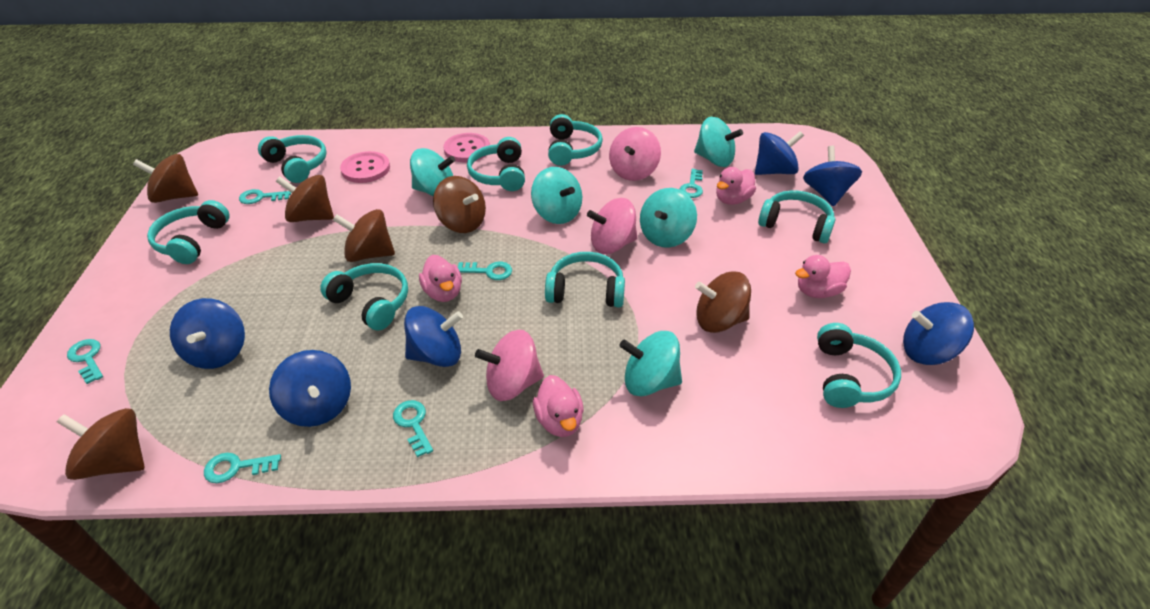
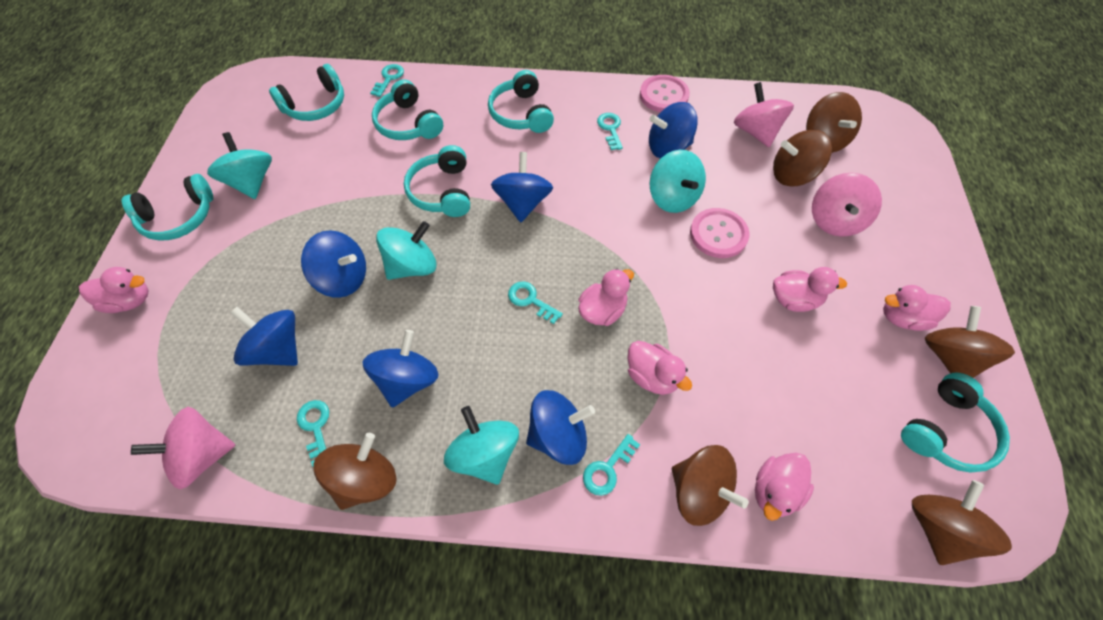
pink duck: 4 -> 6
turquoise headphones: 8 -> 6
turquoise key: 6 -> 5
turquoise spinning top: 5 -> 4

